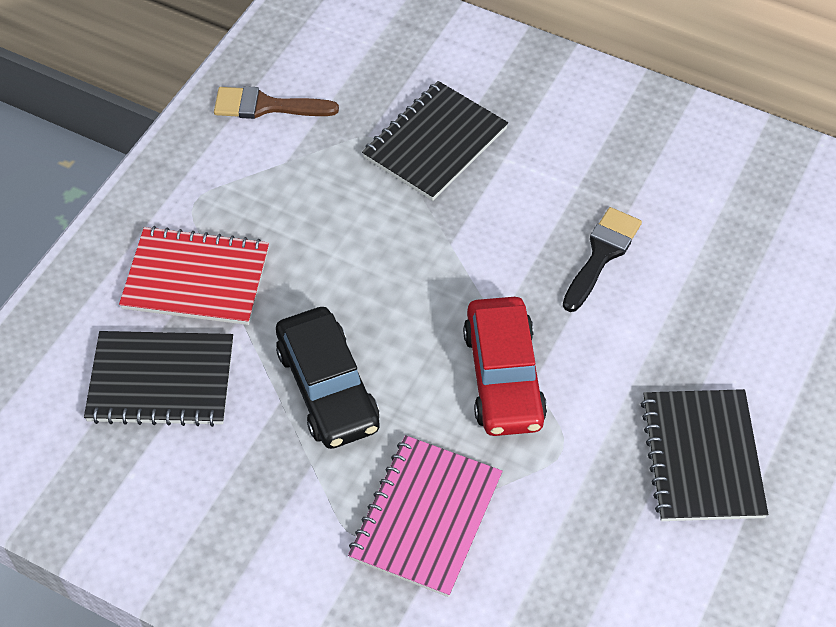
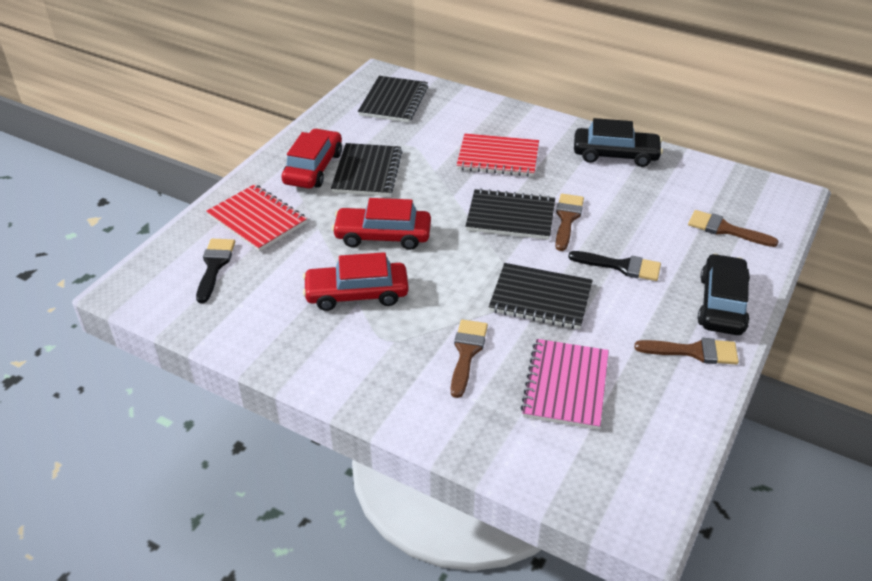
black brush: 1 -> 2
black car: 1 -> 2
black notebook: 3 -> 4
brown brush: 1 -> 4
red car: 1 -> 3
red notebook: 1 -> 2

